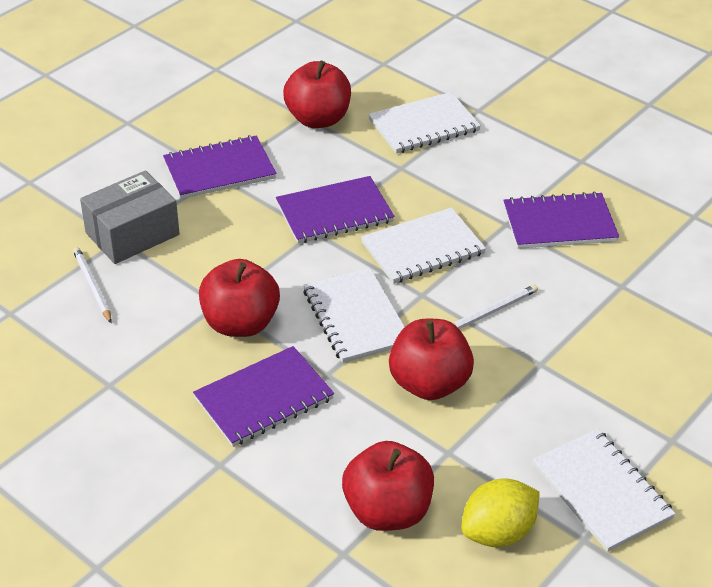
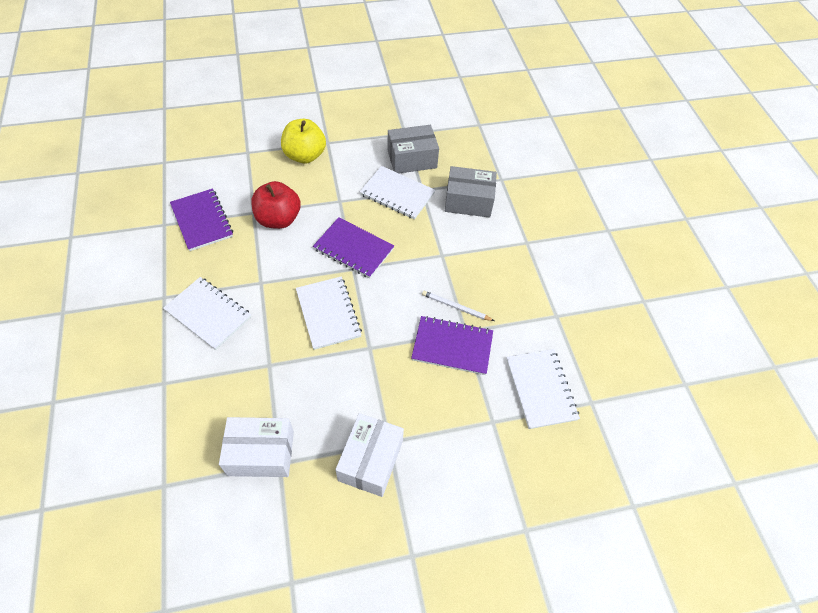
grey box: 1 -> 2
purple notebook: 4 -> 3
red apple: 4 -> 1
white box: 0 -> 2
white pencil: 2 -> 1
yellow apple: 0 -> 1
yellow lemon: 1 -> 0

